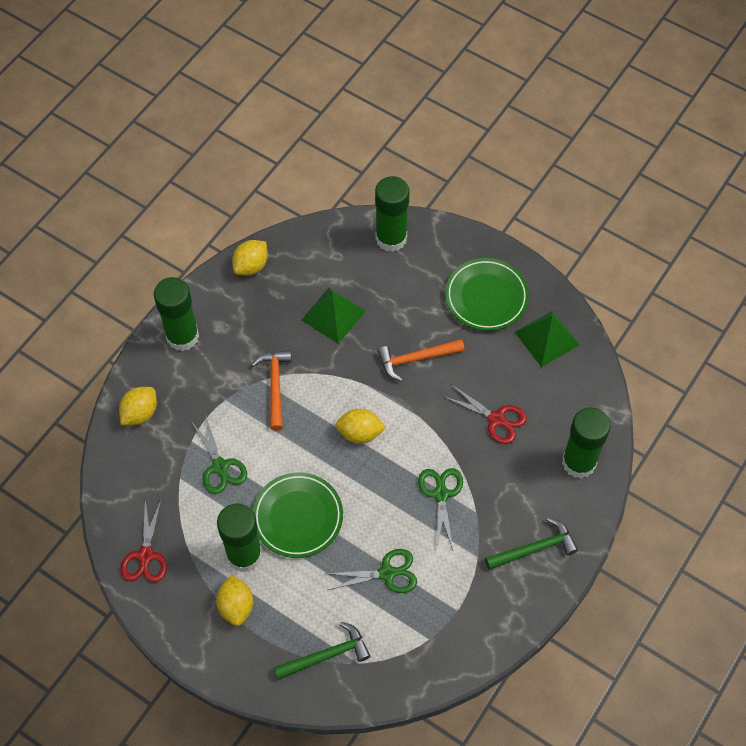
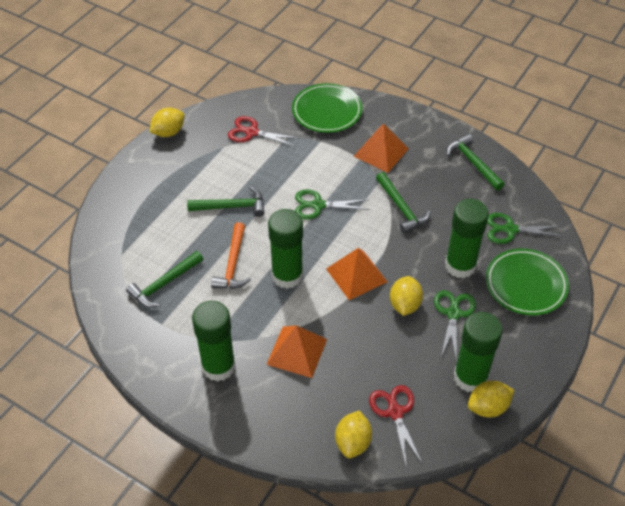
green hammer: 2 -> 4
green pyramid: 2 -> 0
orange hammer: 2 -> 1
orange pyramid: 0 -> 3

